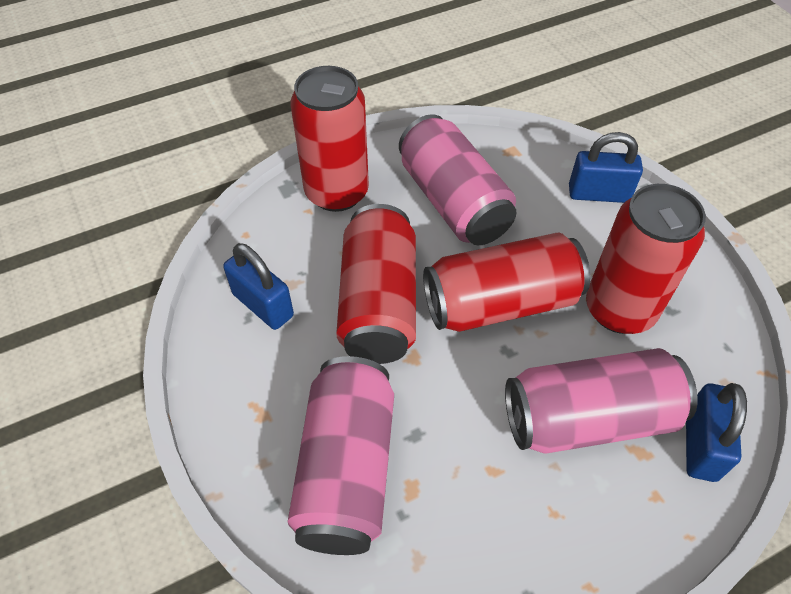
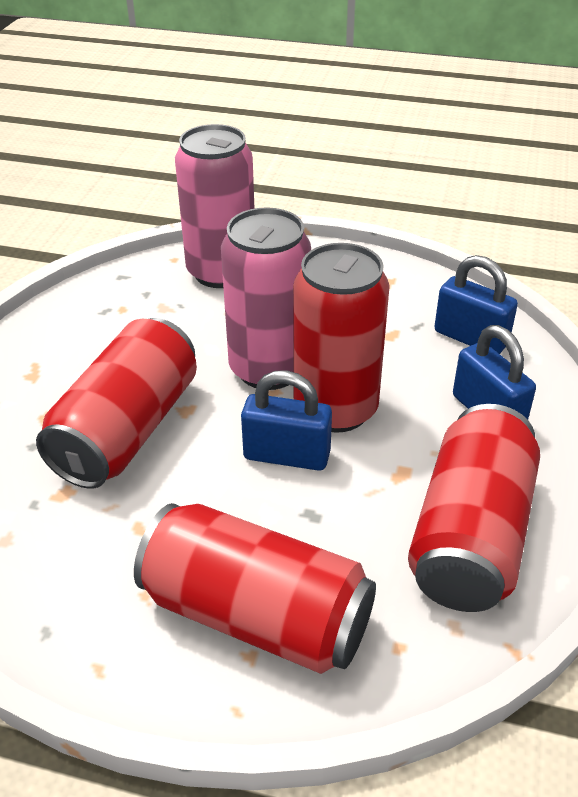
pink can: 3 -> 2

